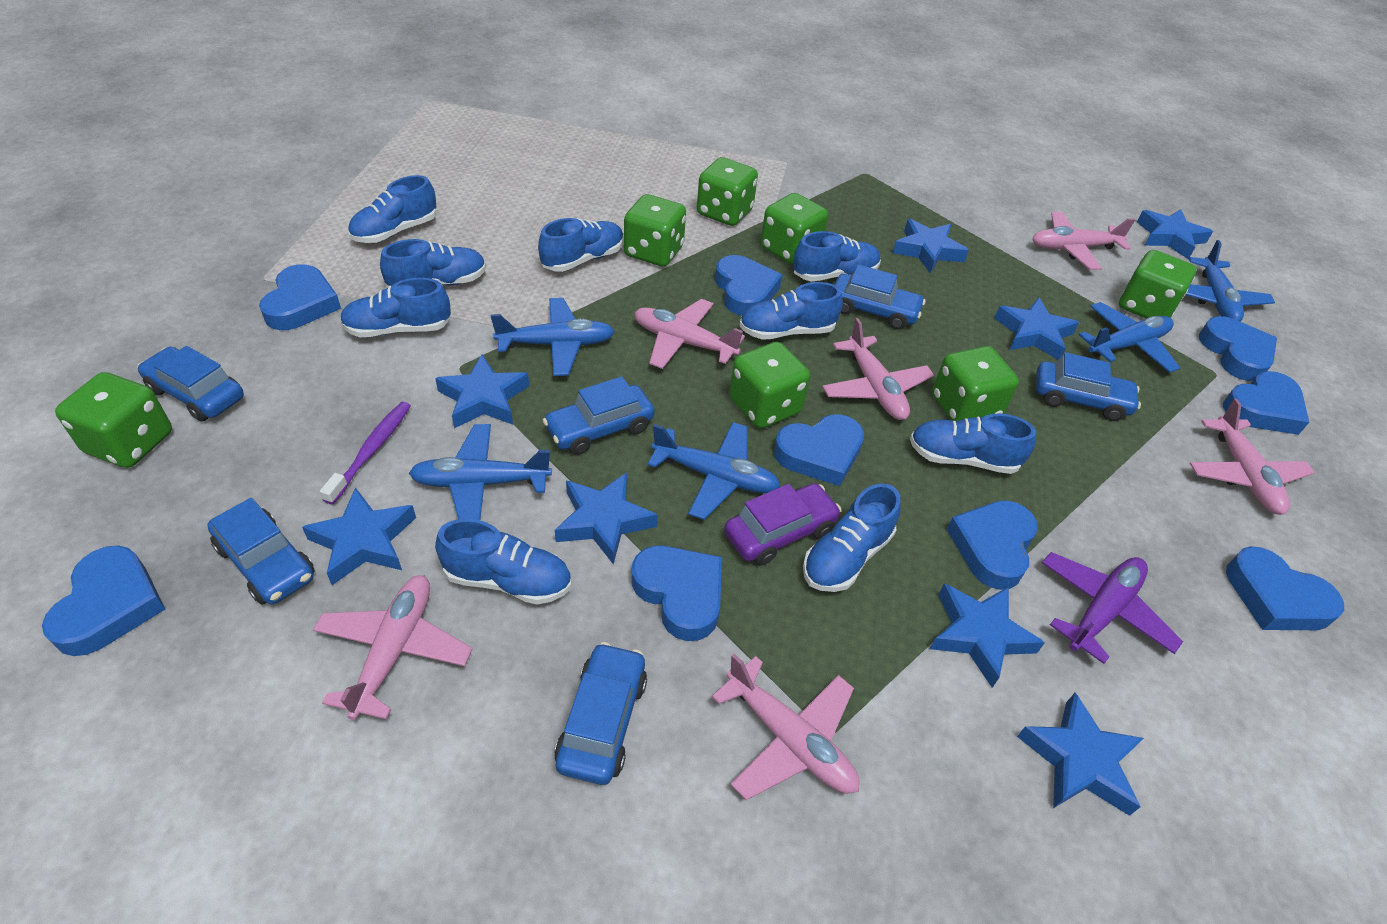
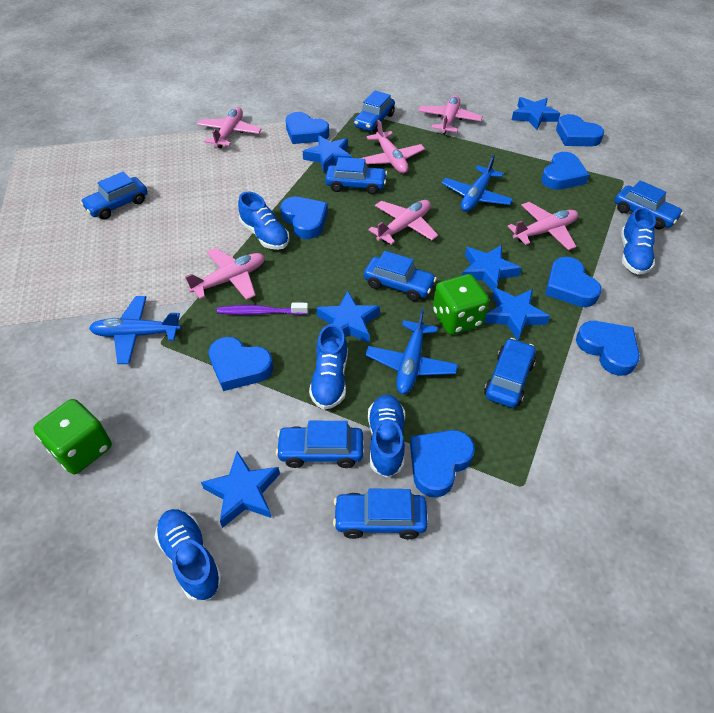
blue car: 6 -> 8
blue heart: 9 -> 8
blue plane: 5 -> 3
blue shoe: 9 -> 5
blue star: 8 -> 6
green dice: 7 -> 2
purple car: 1 -> 0
purple plane: 1 -> 0

